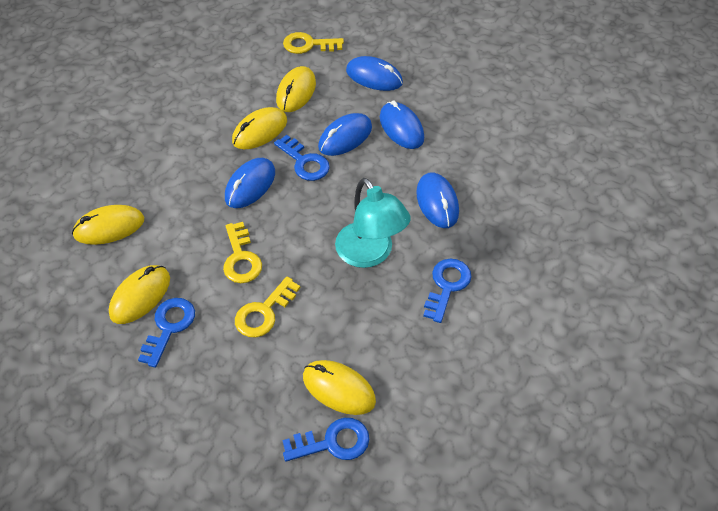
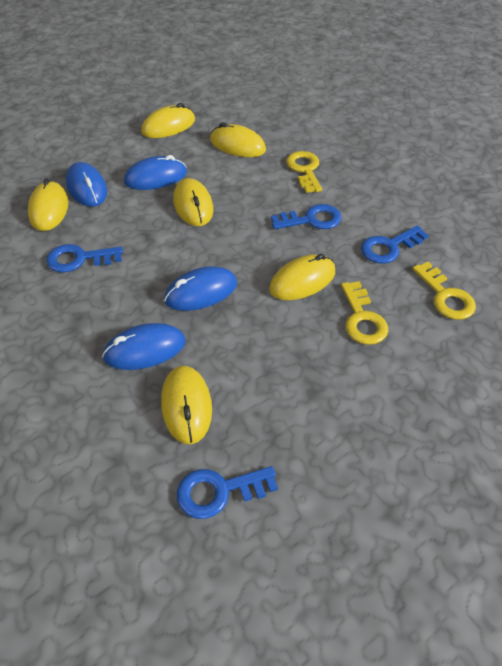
blue mouse: 5 -> 4
turquoise lamp: 1 -> 0
yellow mouse: 5 -> 6

